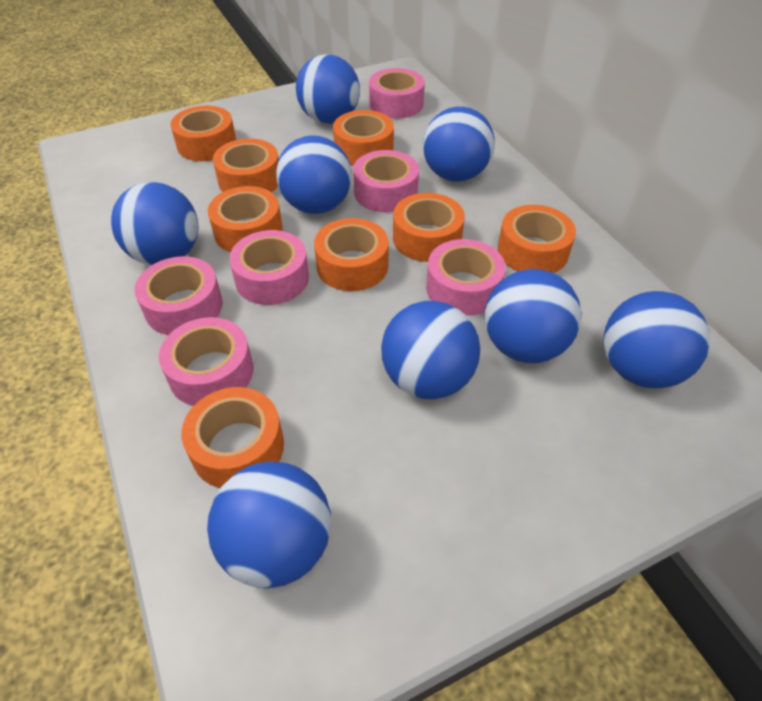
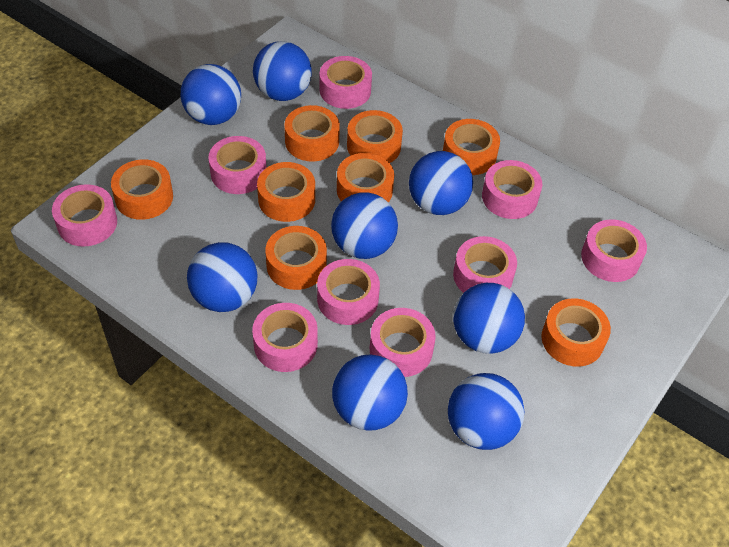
pink tape: 6 -> 9

